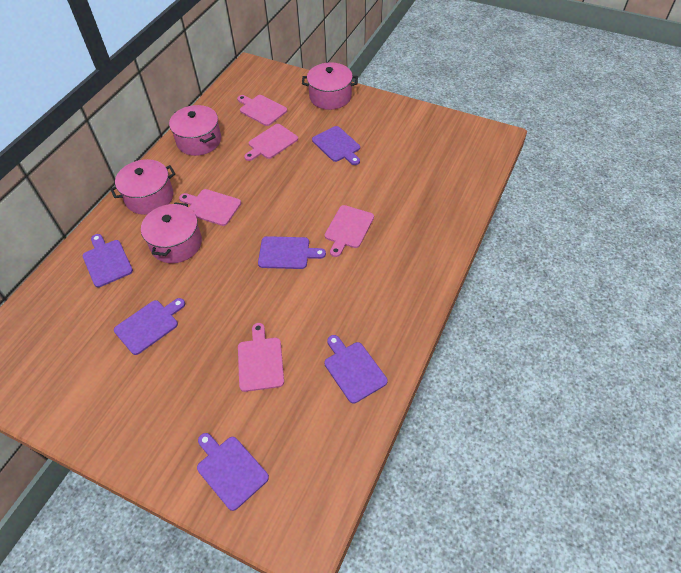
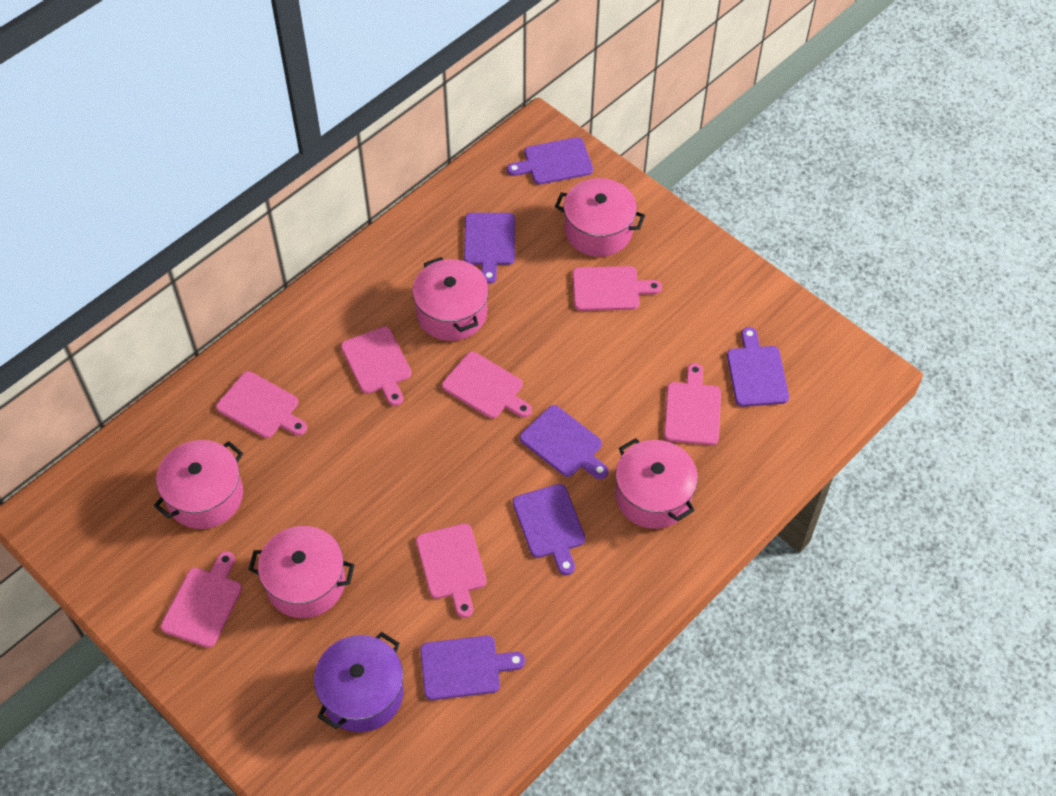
pink cutting board: 5 -> 7
pink pot: 4 -> 5
purple pot: 0 -> 1

